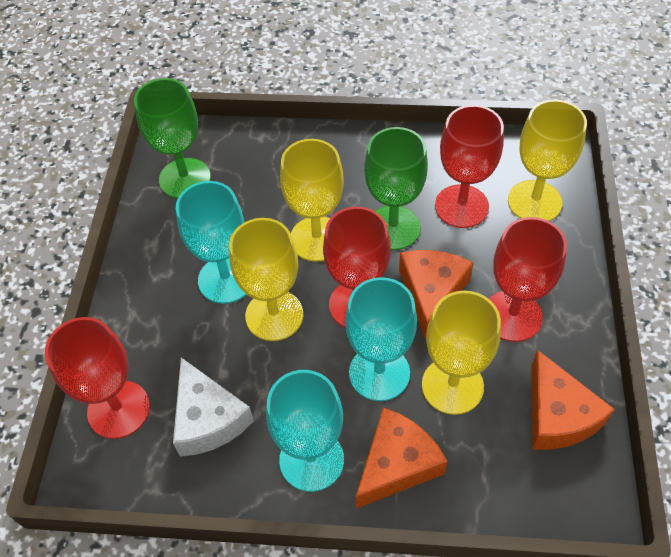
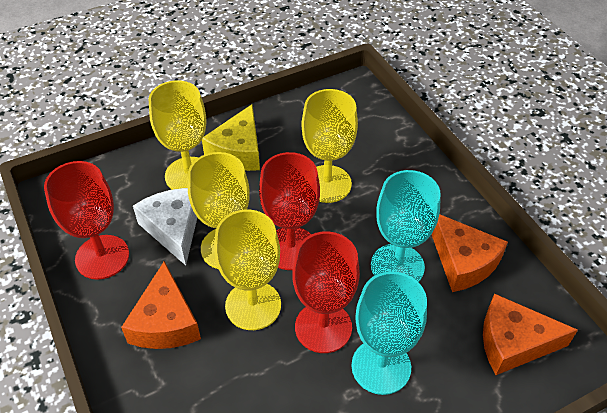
green goblet: 2 -> 0
red goblet: 4 -> 3
turquoise goblet: 3 -> 2
yellow cheese: 0 -> 1

